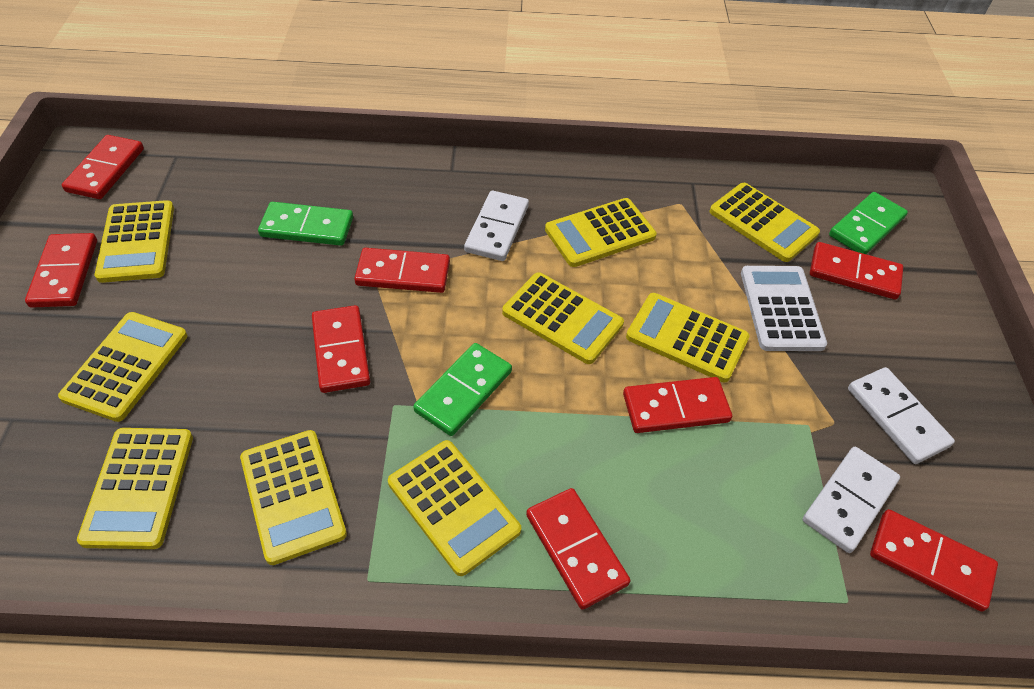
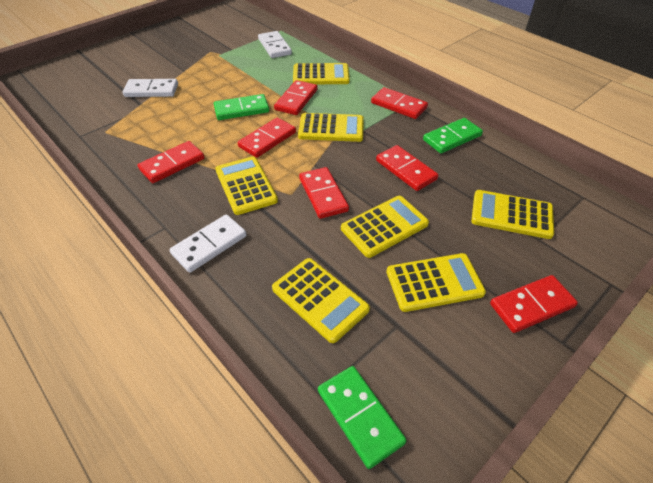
red domino: 8 -> 7
white calculator: 1 -> 0
yellow calculator: 9 -> 7

